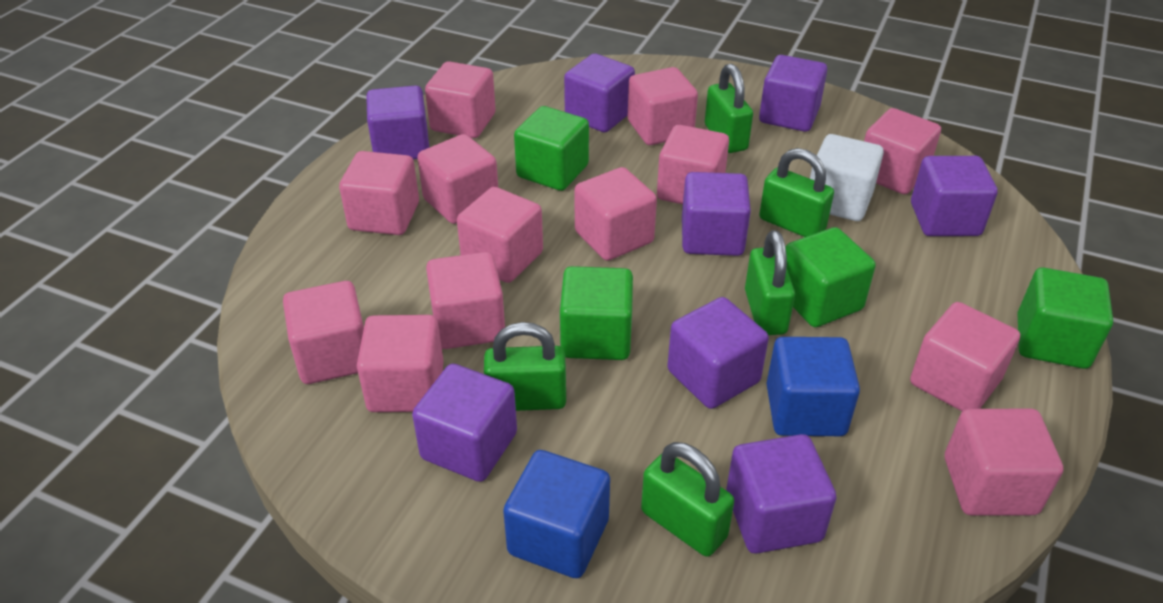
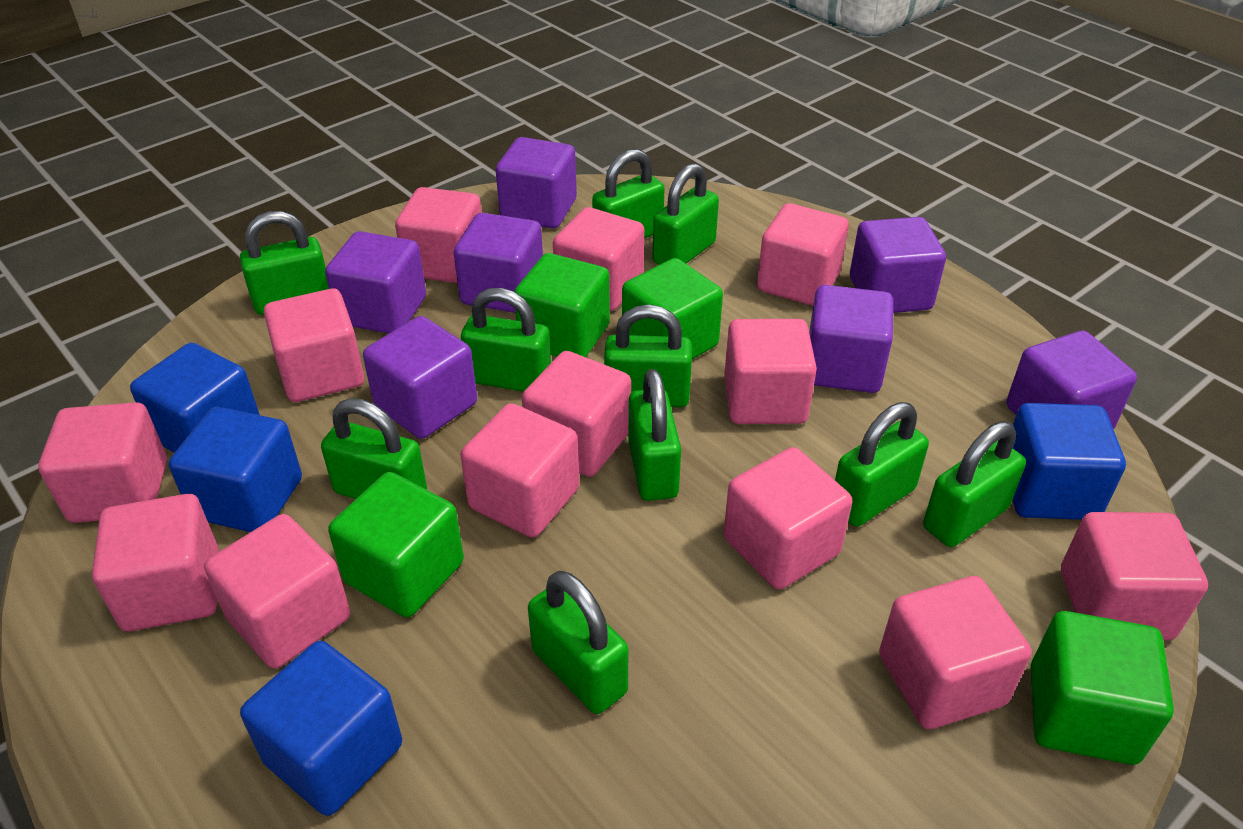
blue cube: 2 -> 4
green padlock: 5 -> 10
purple cube: 8 -> 7
white cube: 1 -> 0

